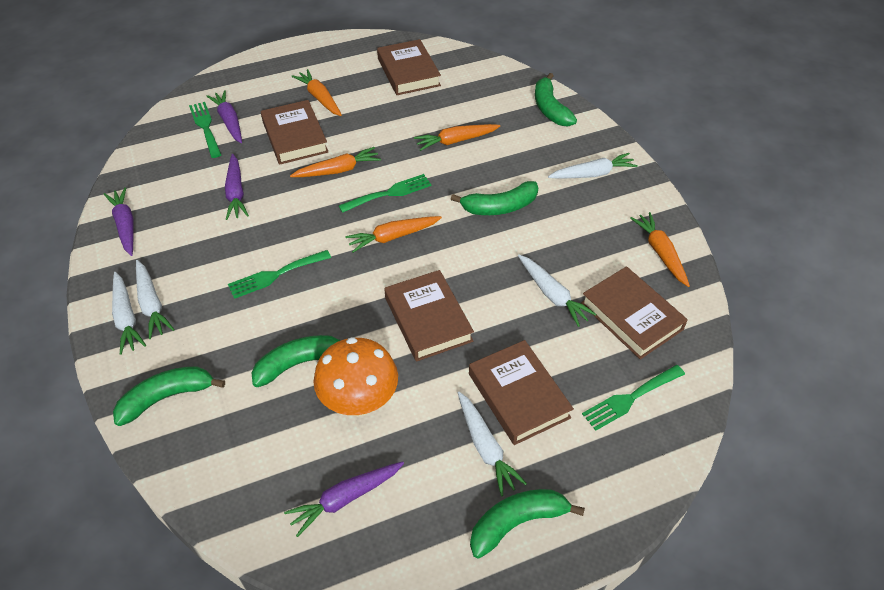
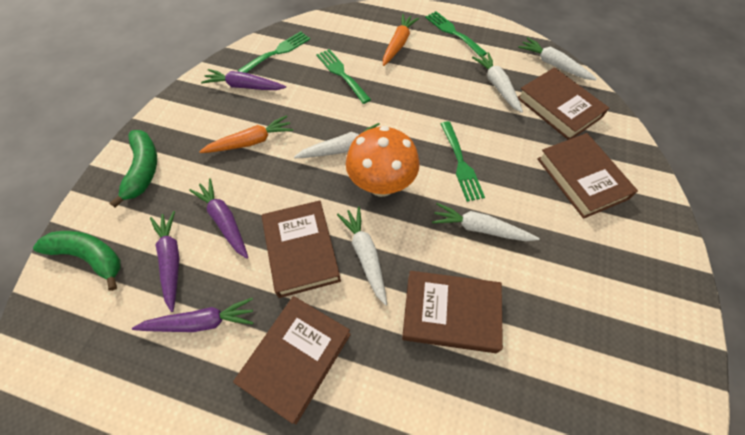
green banana: 5 -> 2
orange carrot: 5 -> 2

